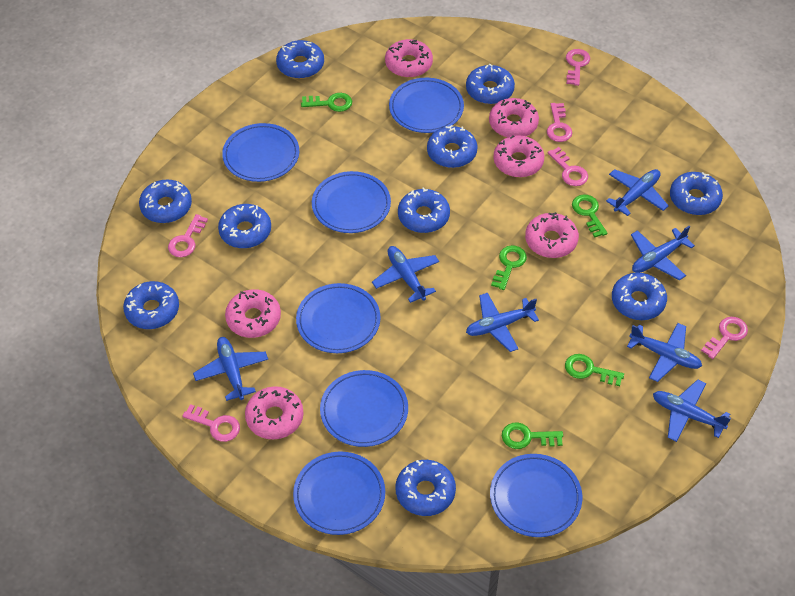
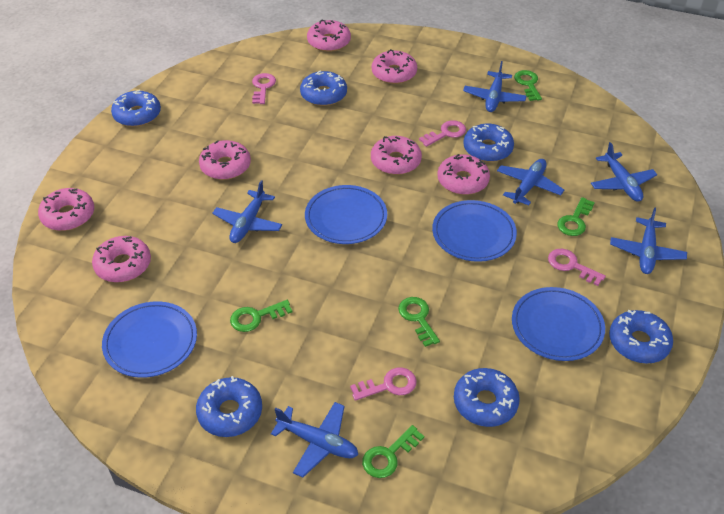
blue donut: 10 -> 6
blue plane: 7 -> 6
blue plate: 7 -> 4
pink donut: 6 -> 7
pink key: 6 -> 4

